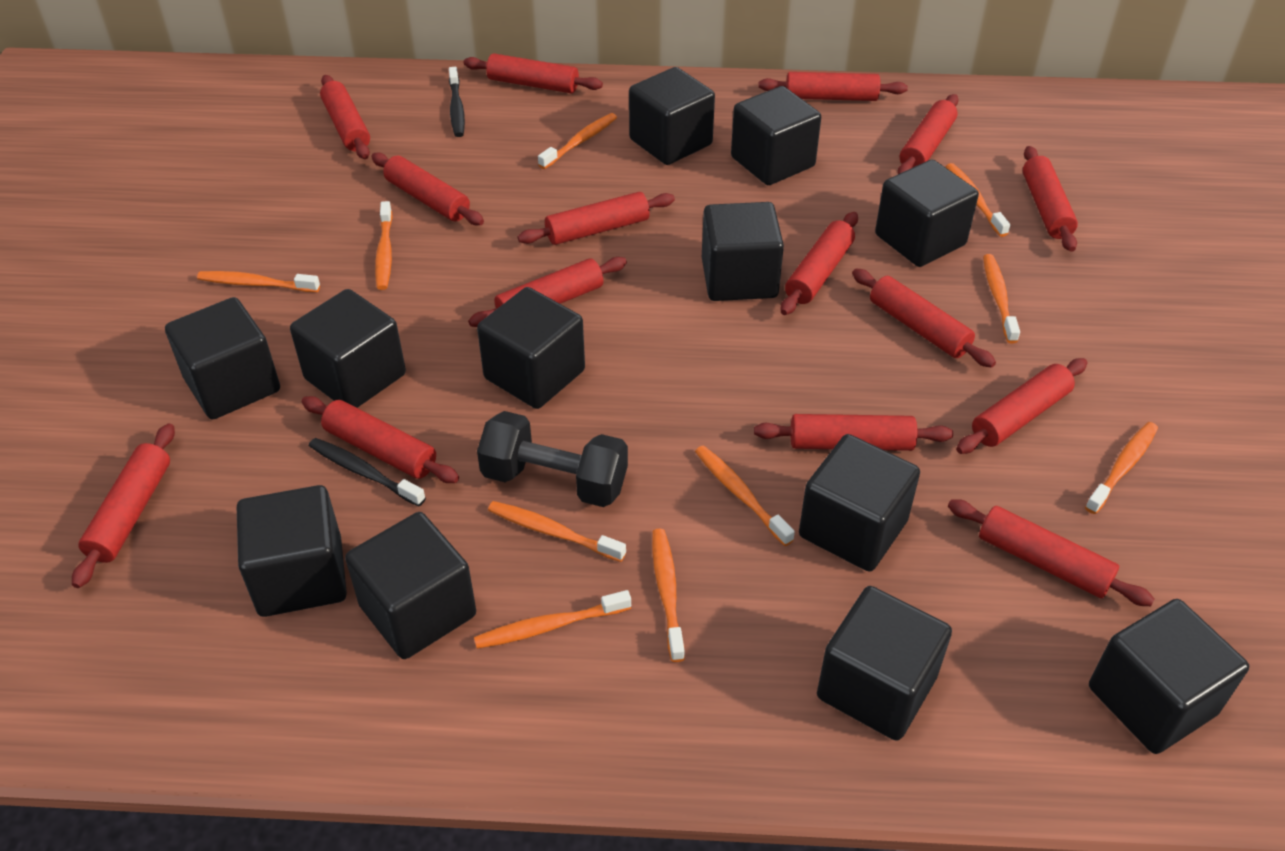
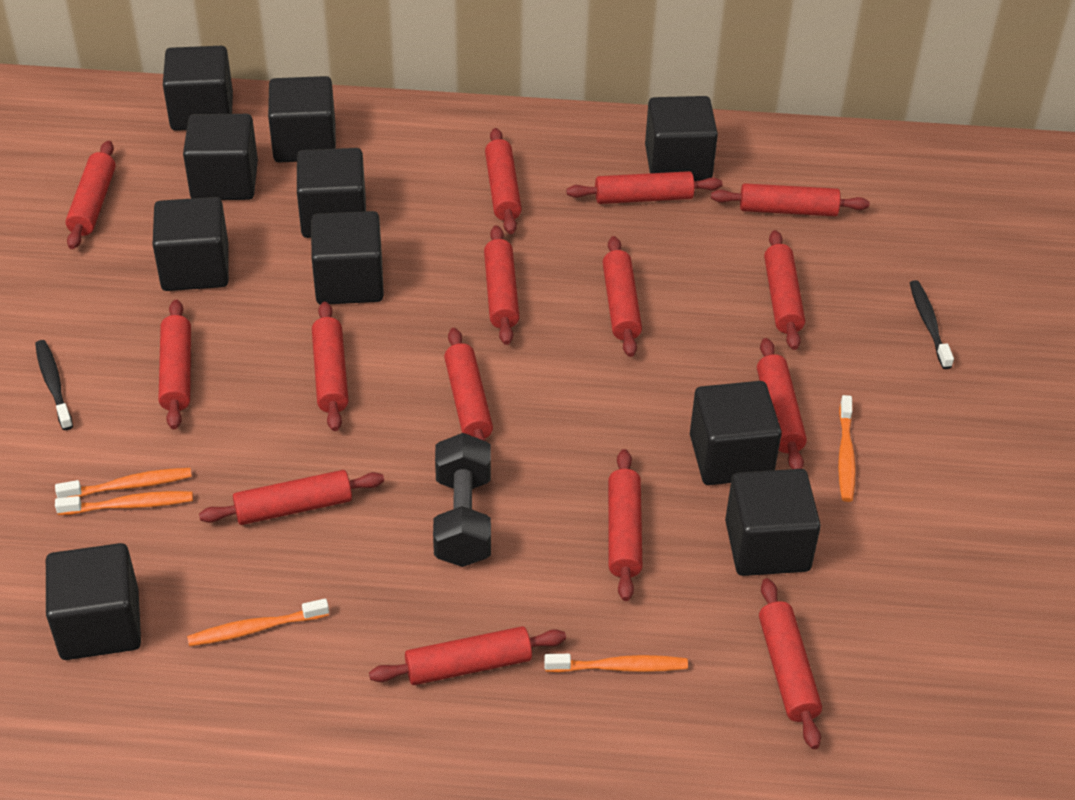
black cube: 12 -> 10
orange toothbrush: 10 -> 5

